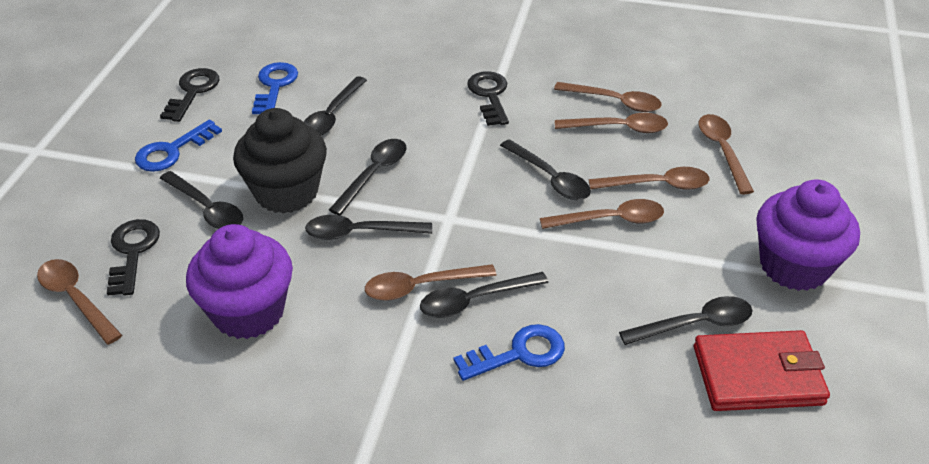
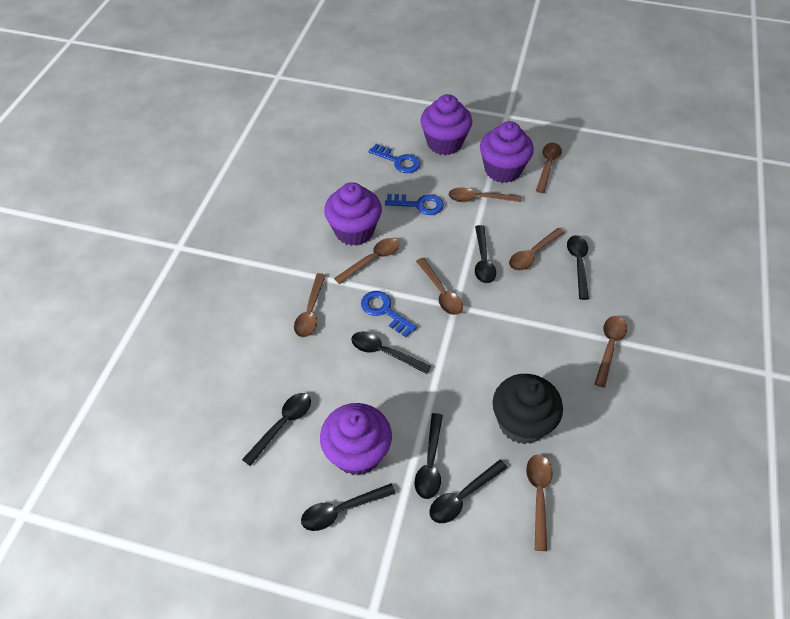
black key: 3 -> 0
brown spoon: 7 -> 8
purple cupcake: 2 -> 4
red wallet: 1 -> 0

